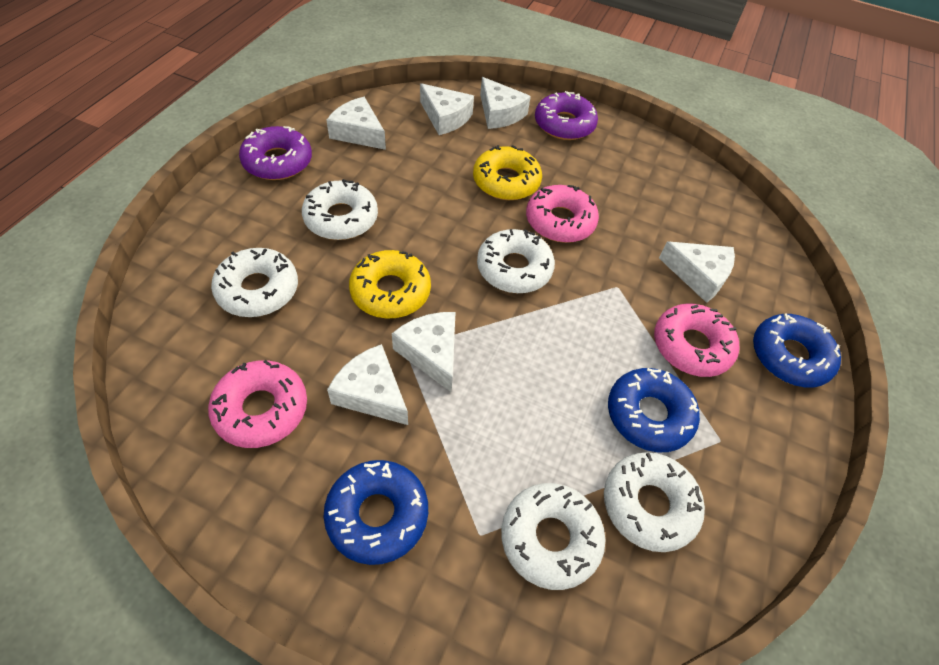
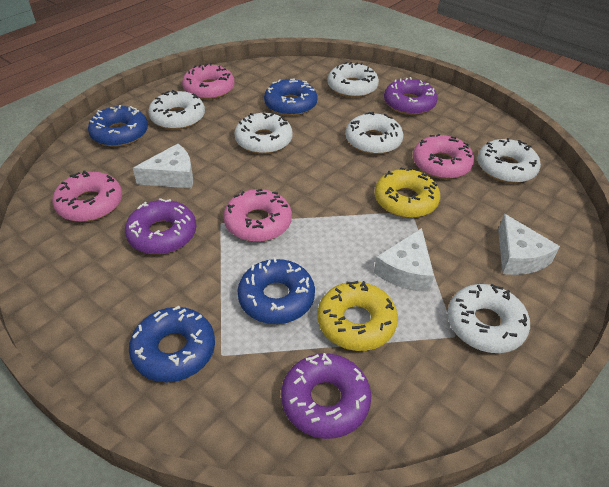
blue donut: 3 -> 4
pink donut: 3 -> 4
purple donut: 2 -> 3
white cheese: 6 -> 3
white donut: 5 -> 6

